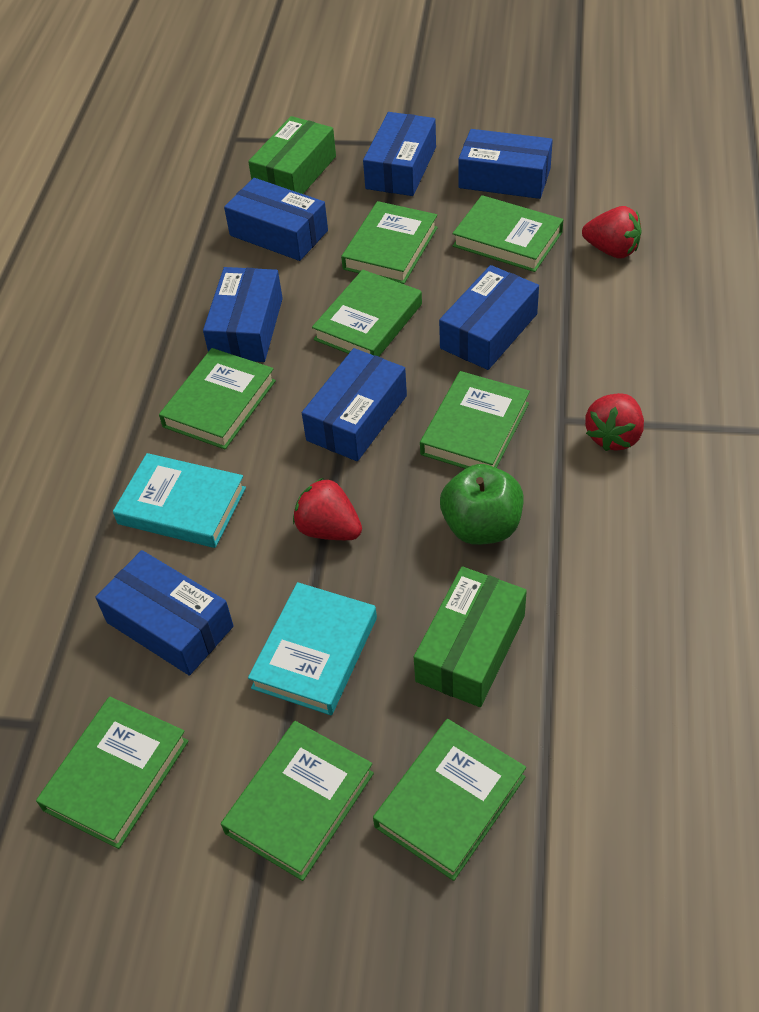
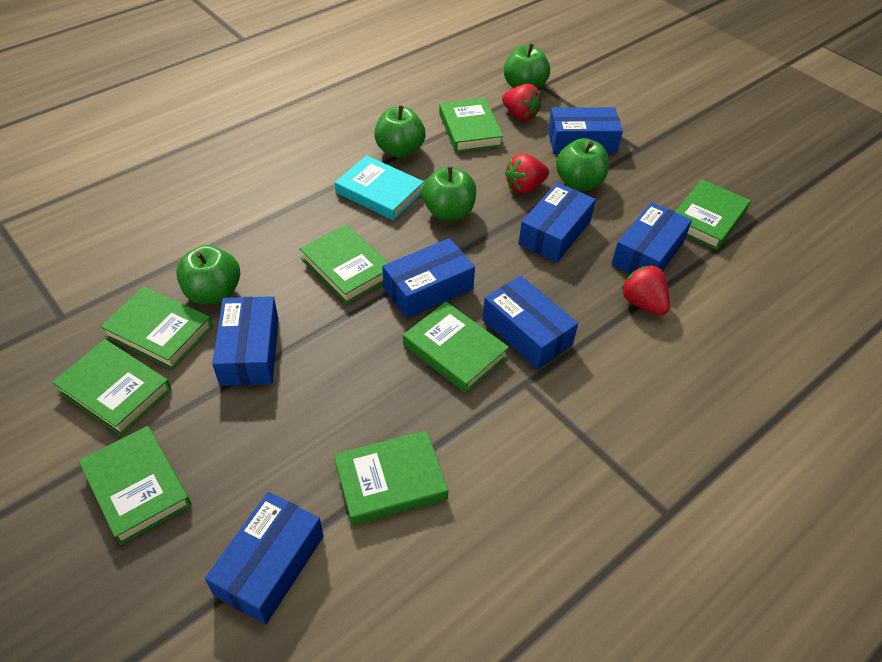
green apple: 1 -> 5
green box: 2 -> 0
turquoise book: 2 -> 1

